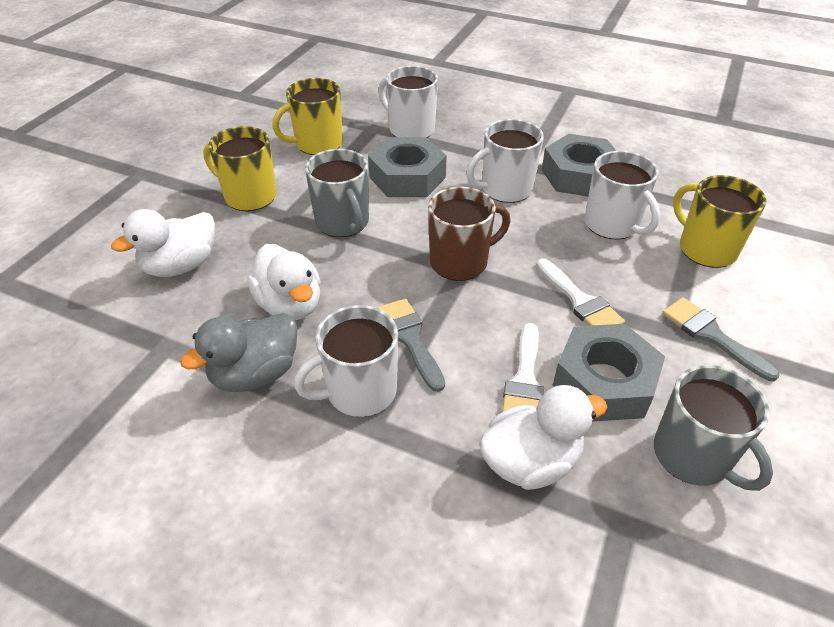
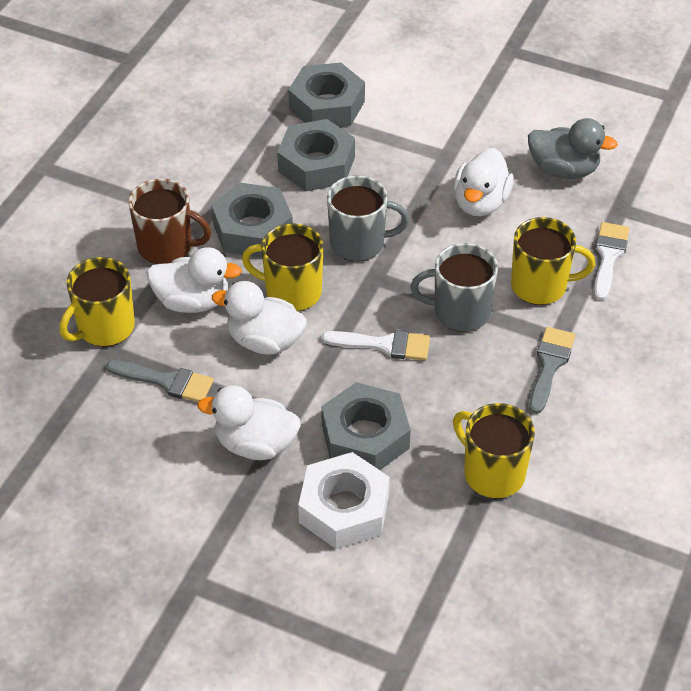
grey nut: 3 -> 4
white duck: 3 -> 4
white mug: 4 -> 0
white nut: 0 -> 1
yellow mug: 3 -> 4

